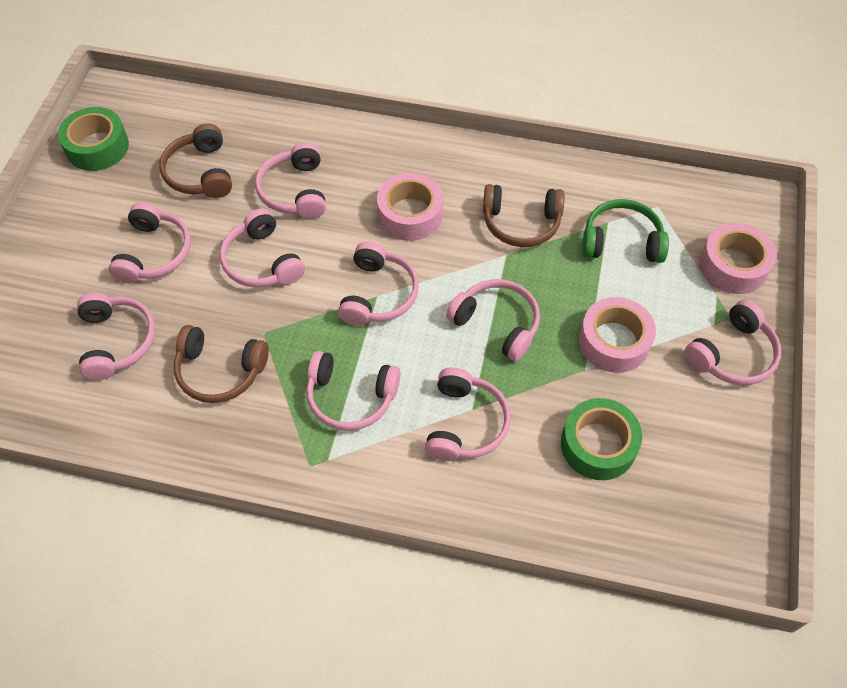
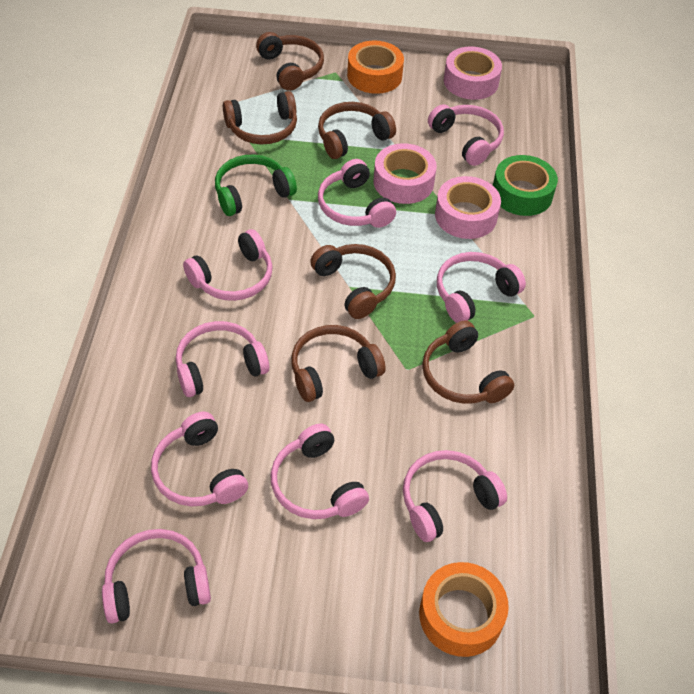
brown headphones: 3 -> 6
green tape: 2 -> 1
orange tape: 0 -> 2

